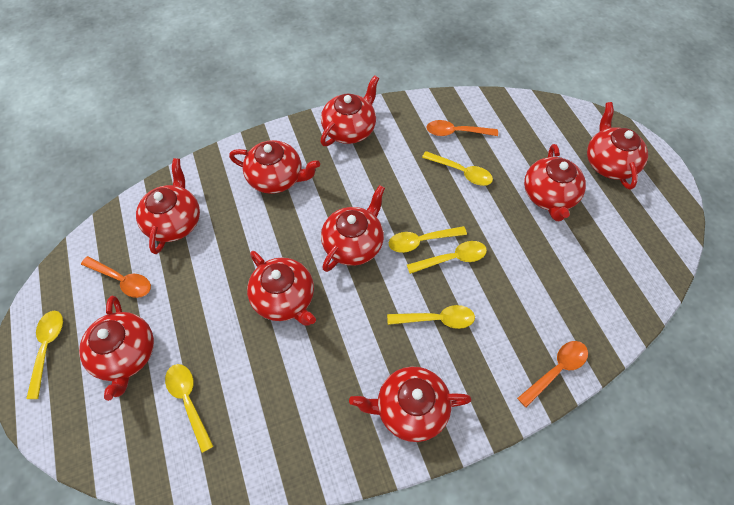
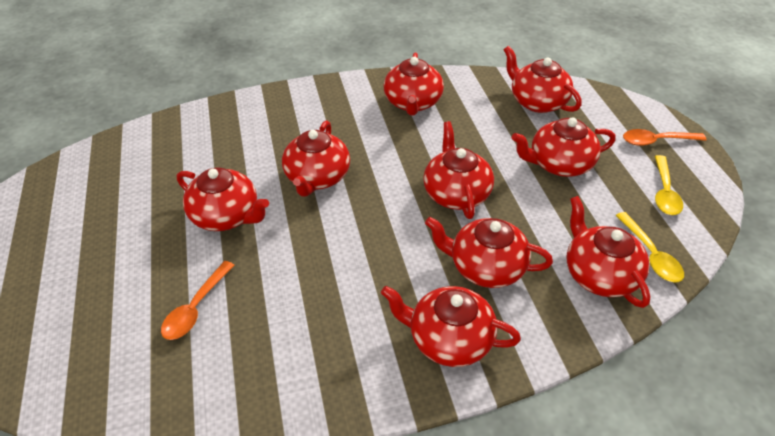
orange spoon: 3 -> 2
yellow spoon: 6 -> 2

